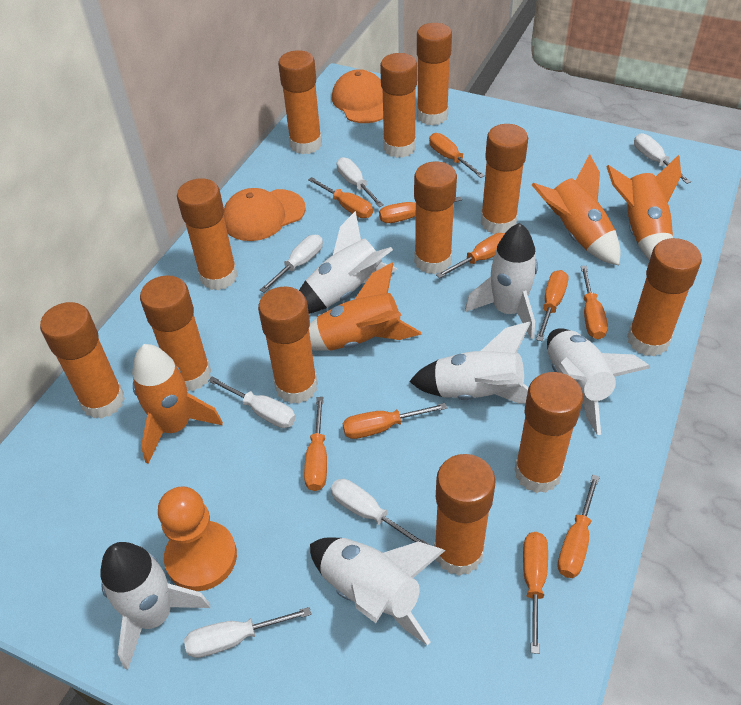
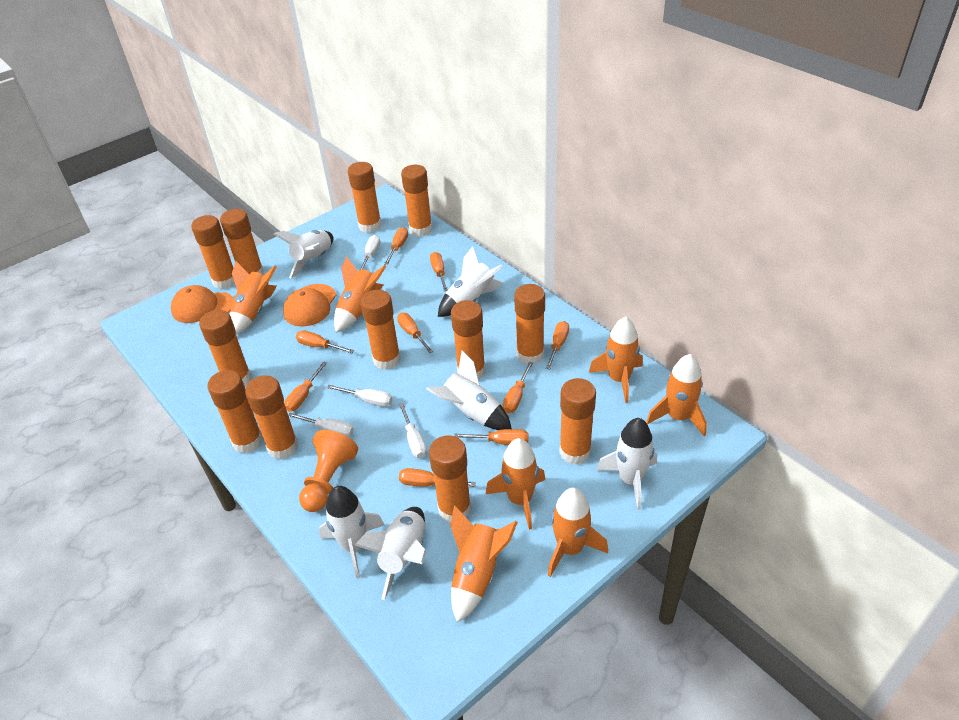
orange rocket: 4 -> 7
orange screwdriver: 10 -> 9
white screwdriver: 6 -> 4

